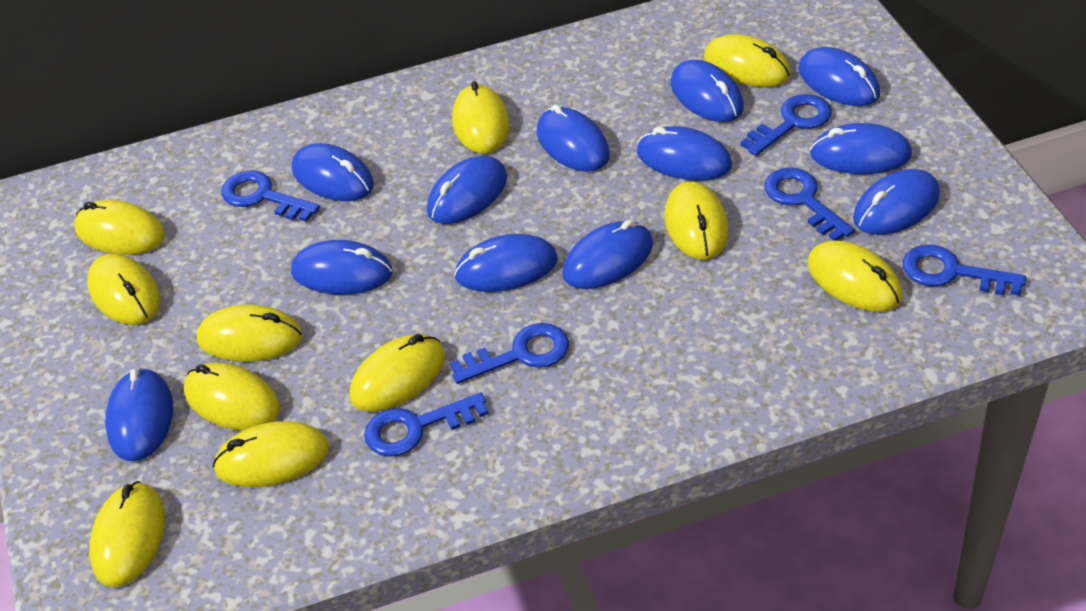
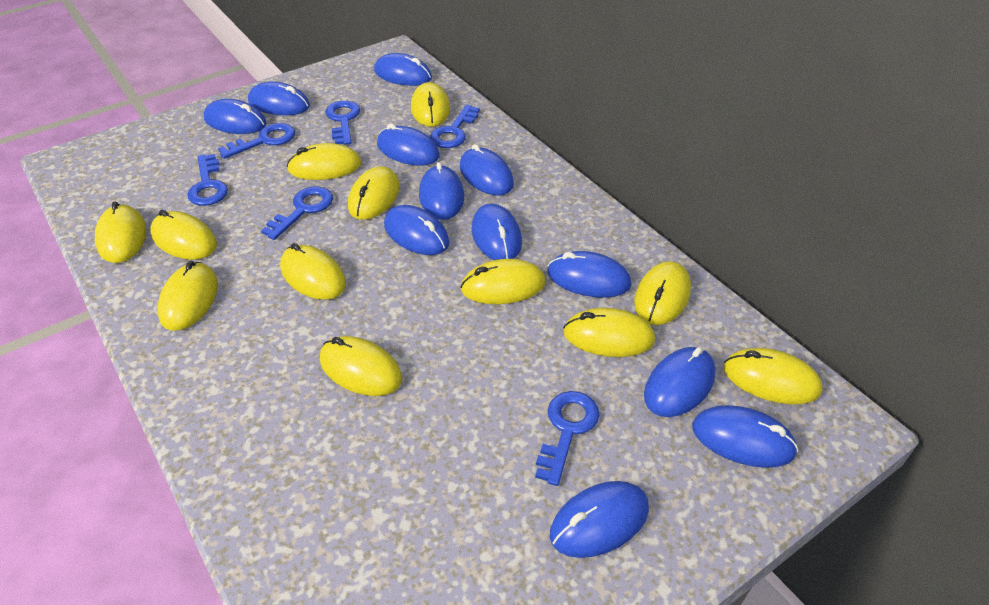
yellow mouse: 11 -> 12

